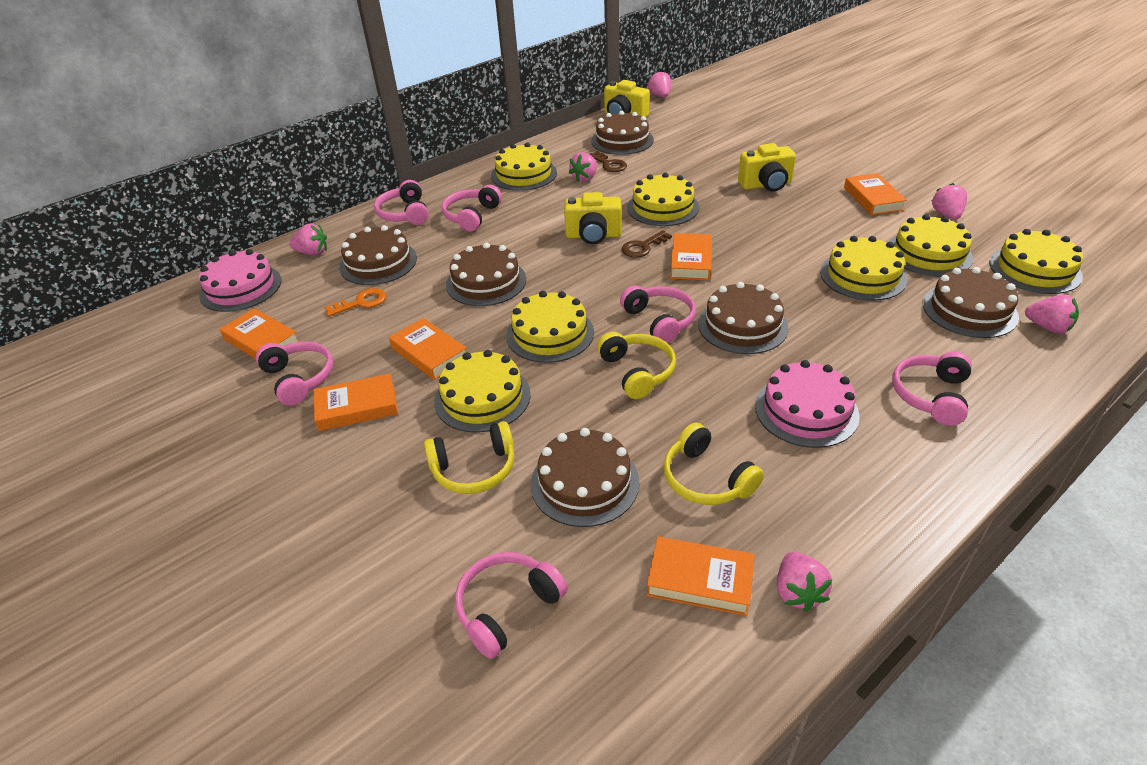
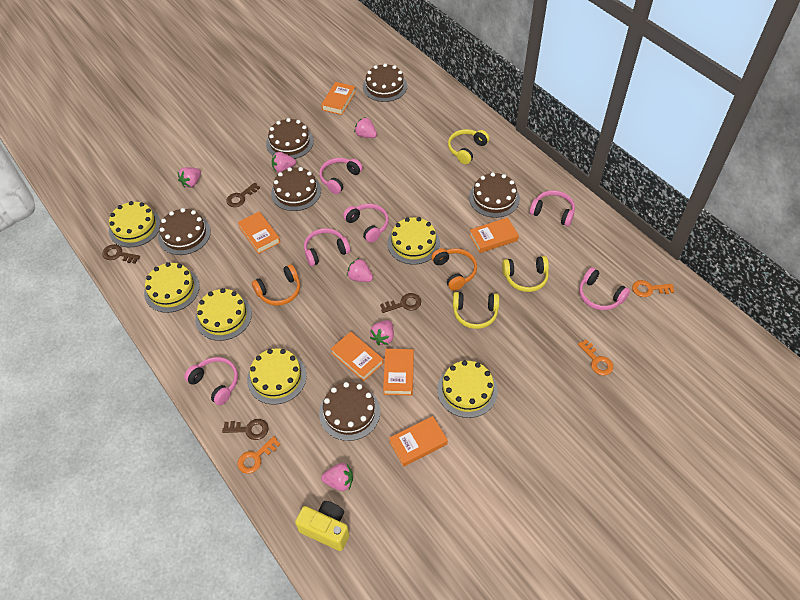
brown key: 2 -> 4
orange headphones: 0 -> 2
orange key: 1 -> 3
pink cake: 2 -> 0
yellow cake: 7 -> 6
yellow camera: 3 -> 1

